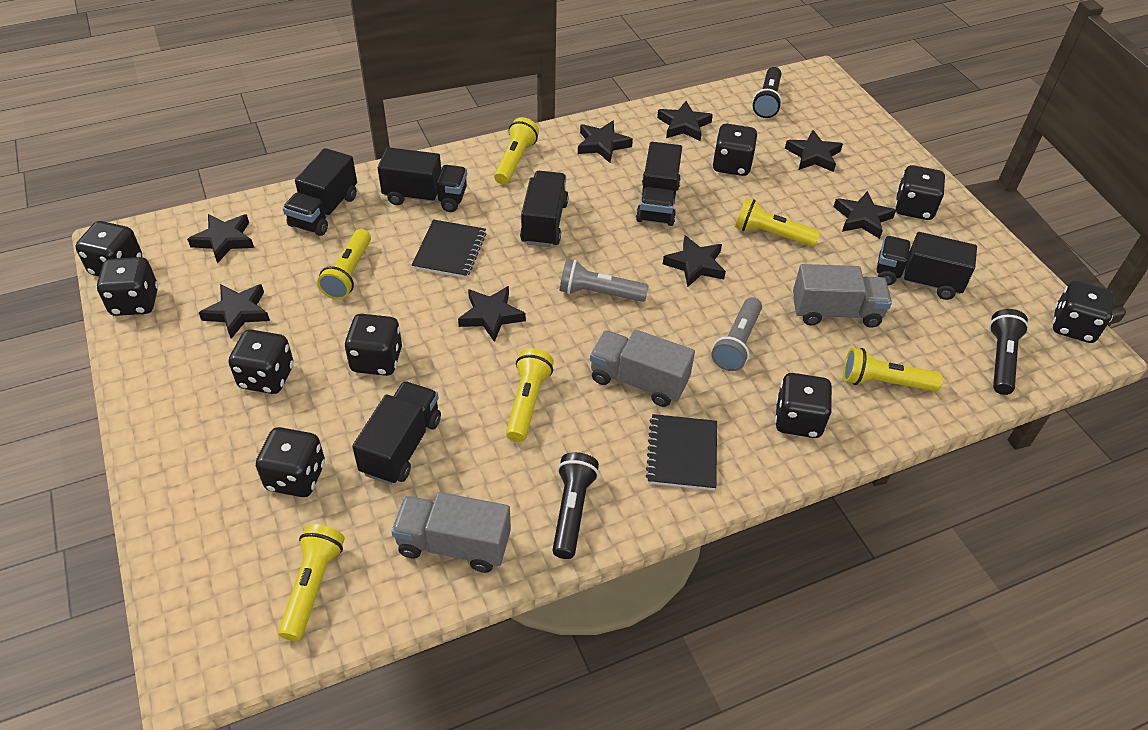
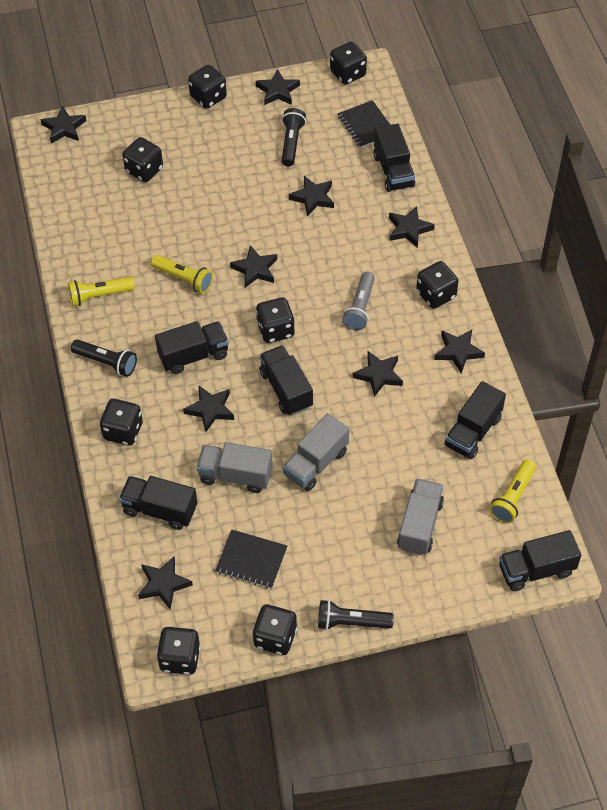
black dice: 9 -> 8
black star: 8 -> 9
grey flashlight: 2 -> 1
yellow flashlight: 6 -> 3

